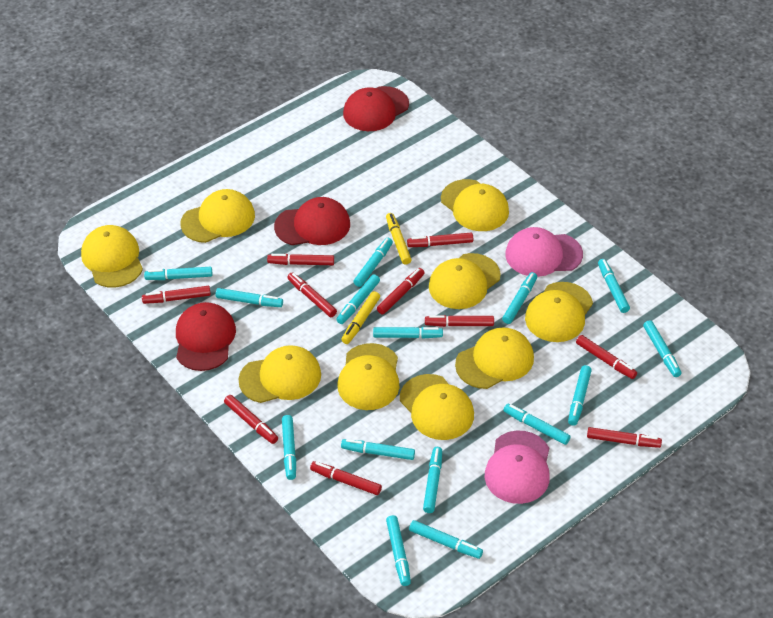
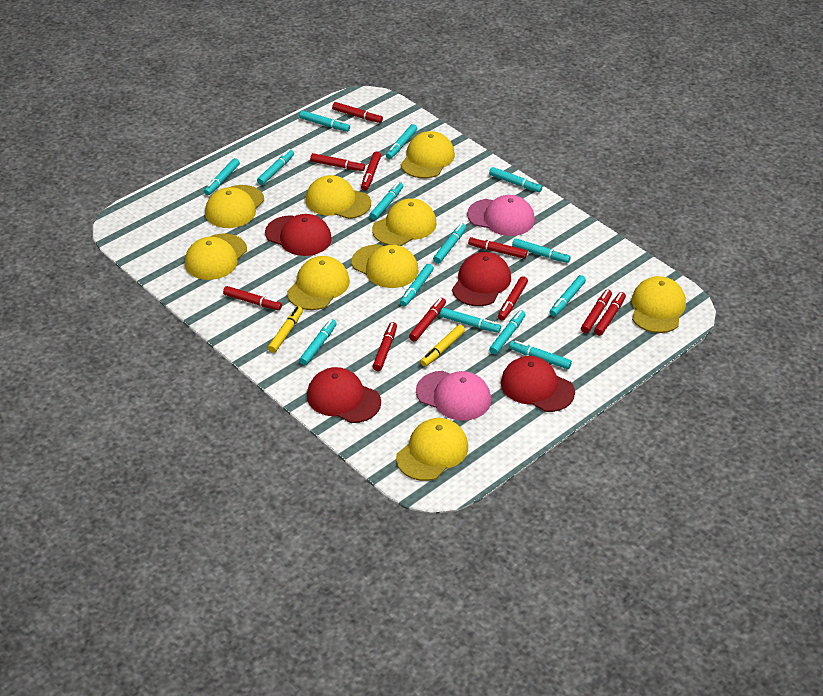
red cap: 3 -> 4
turquoise marker: 15 -> 14

